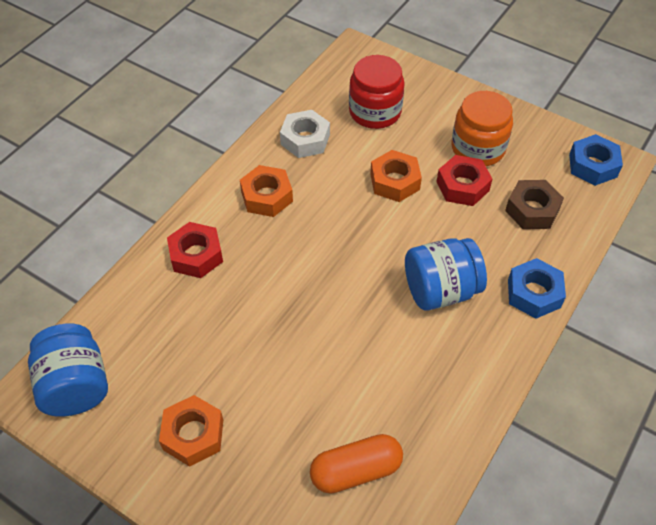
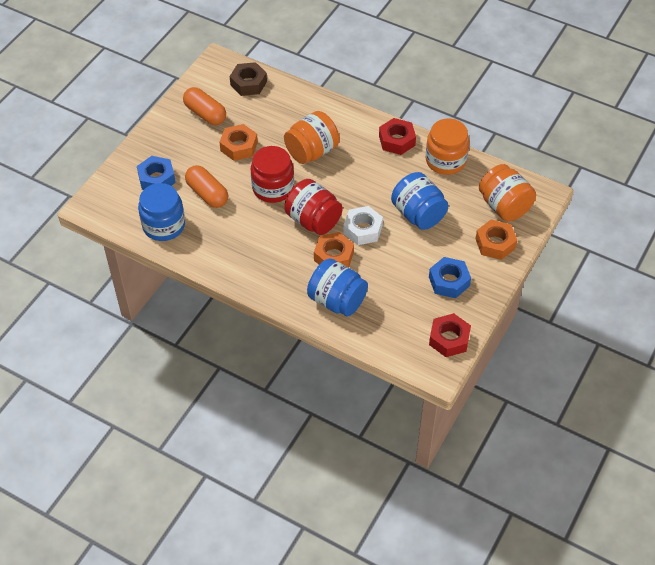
blue jar: 2 -> 3
orange capsule: 1 -> 2
orange jar: 1 -> 3
red jar: 1 -> 2

